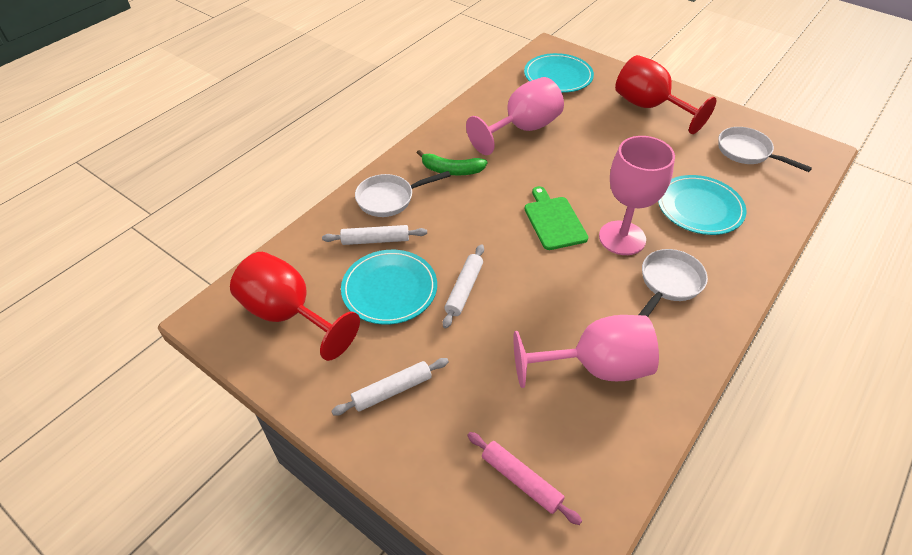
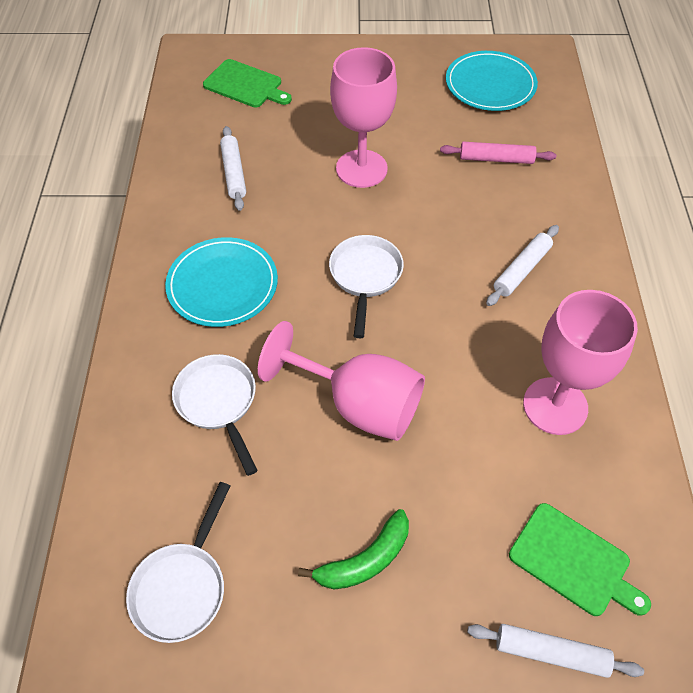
green cutting board: 1 -> 2
red goblet: 2 -> 0
turquoise plate: 3 -> 2

